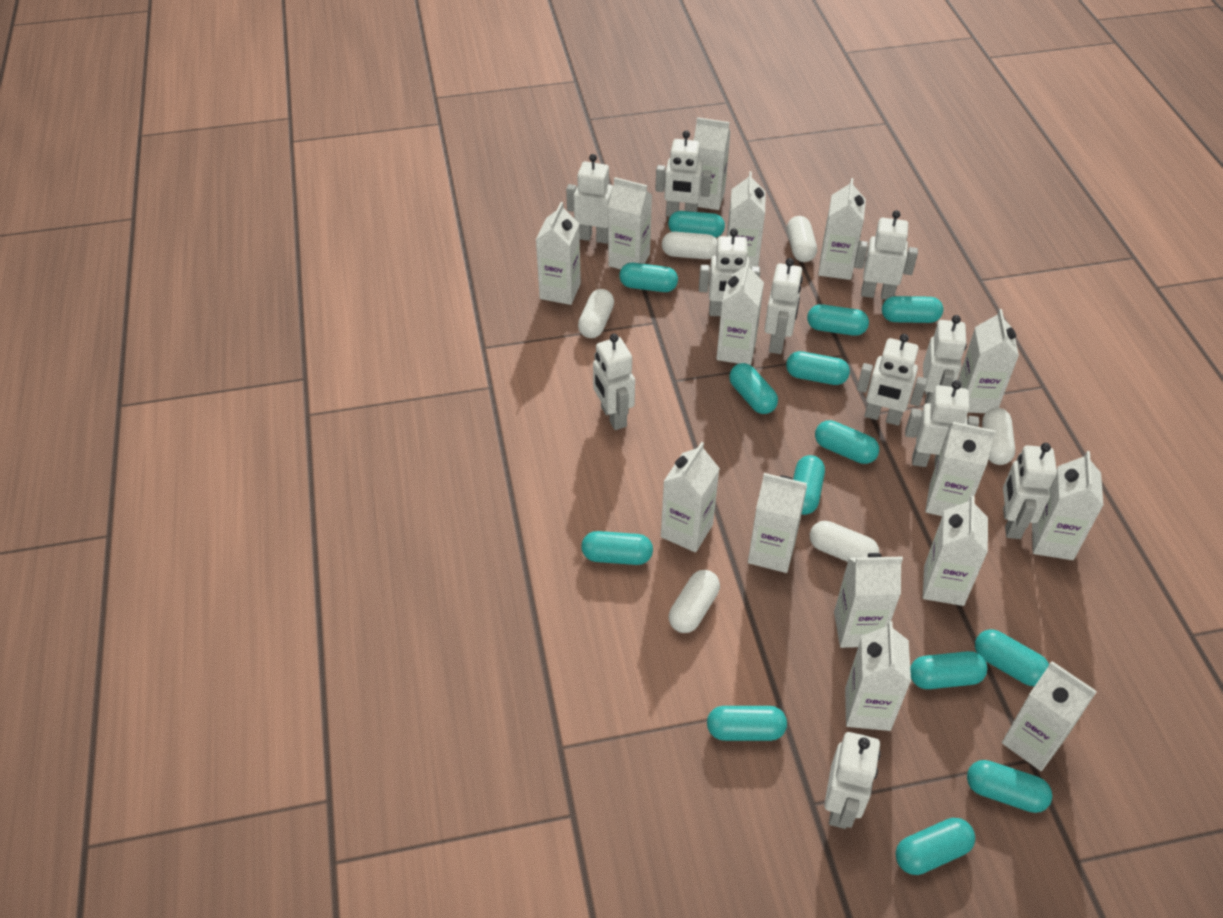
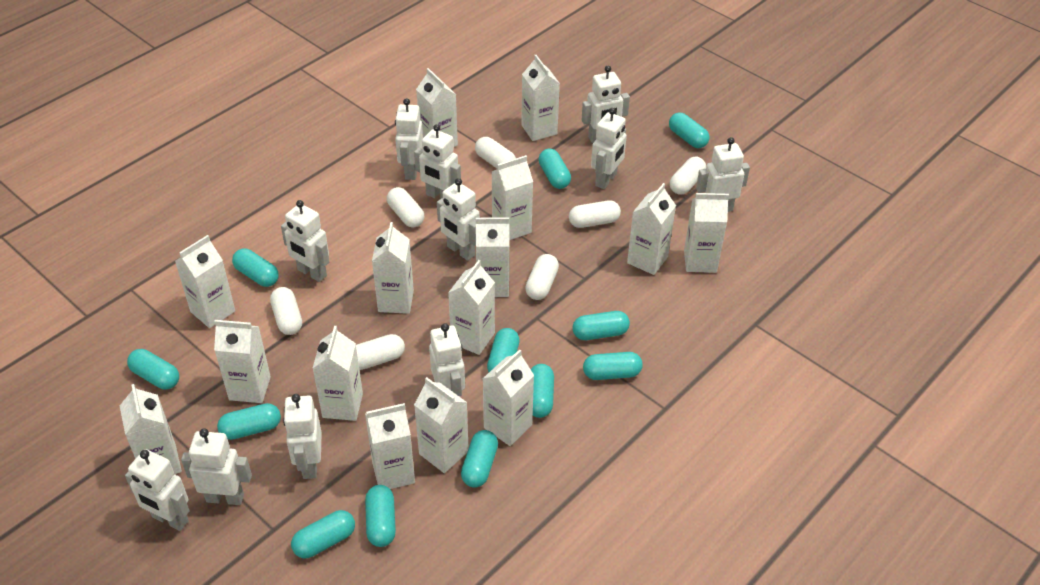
turquoise capsule: 14 -> 12
white capsule: 6 -> 7

